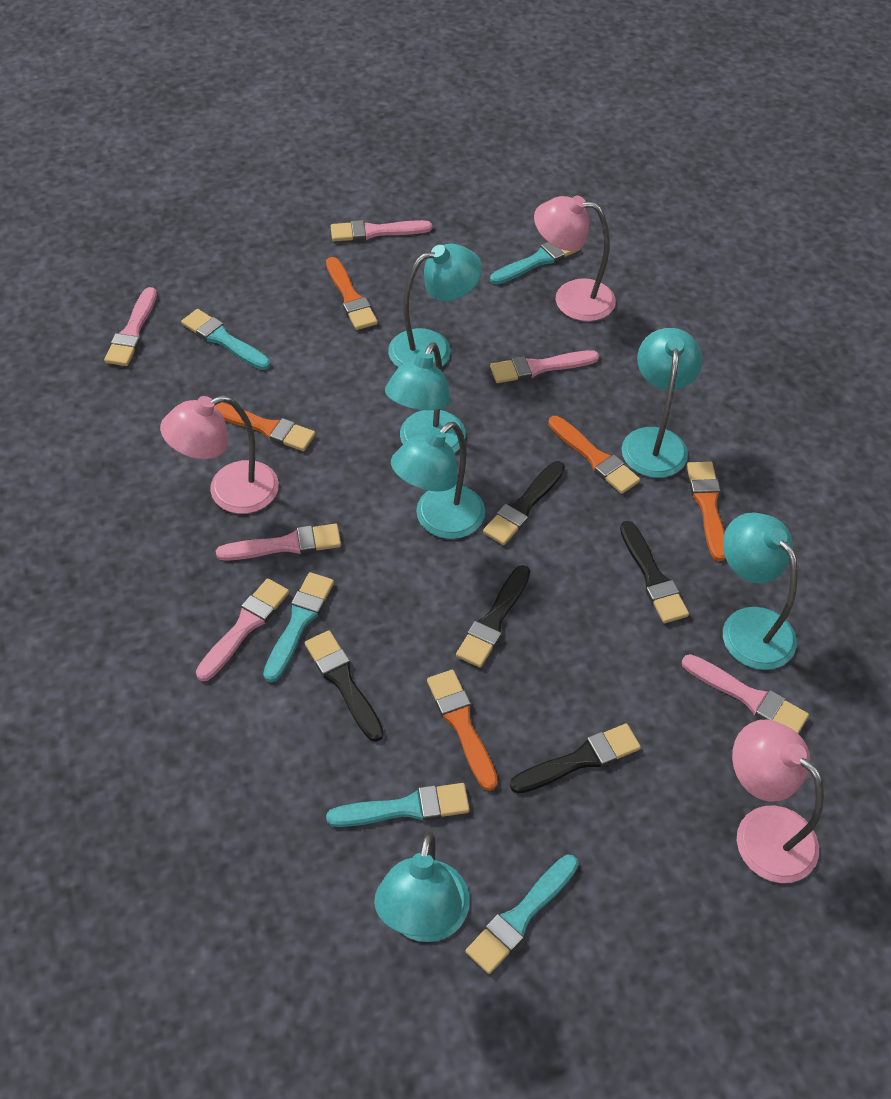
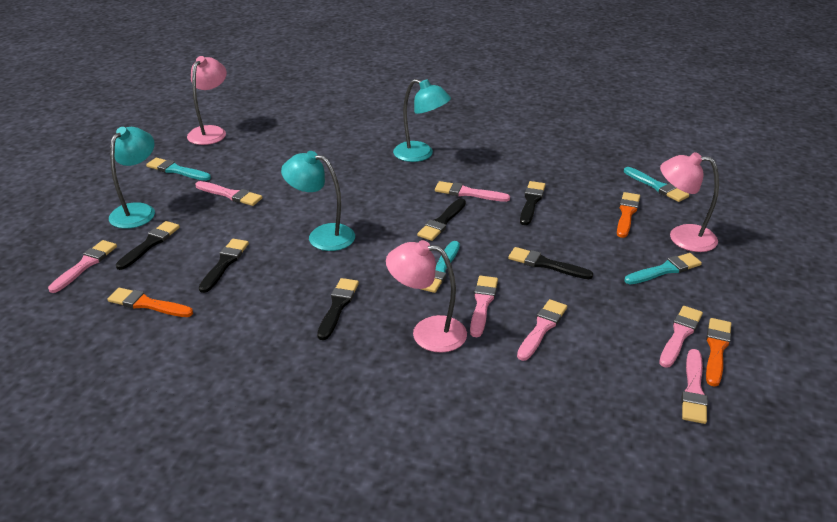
black brush: 5 -> 6
orange brush: 5 -> 3
pink brush: 6 -> 7
turquoise brush: 5 -> 4
turquoise lamp: 6 -> 3

